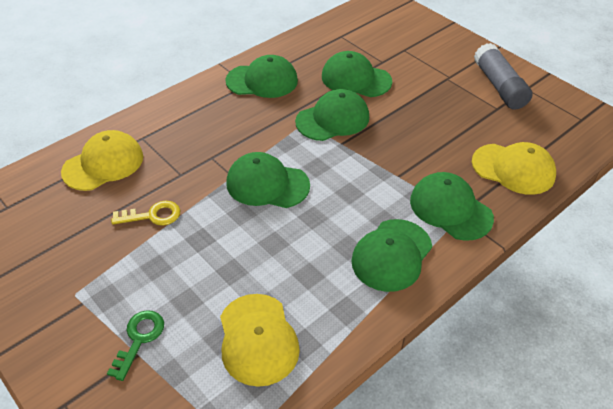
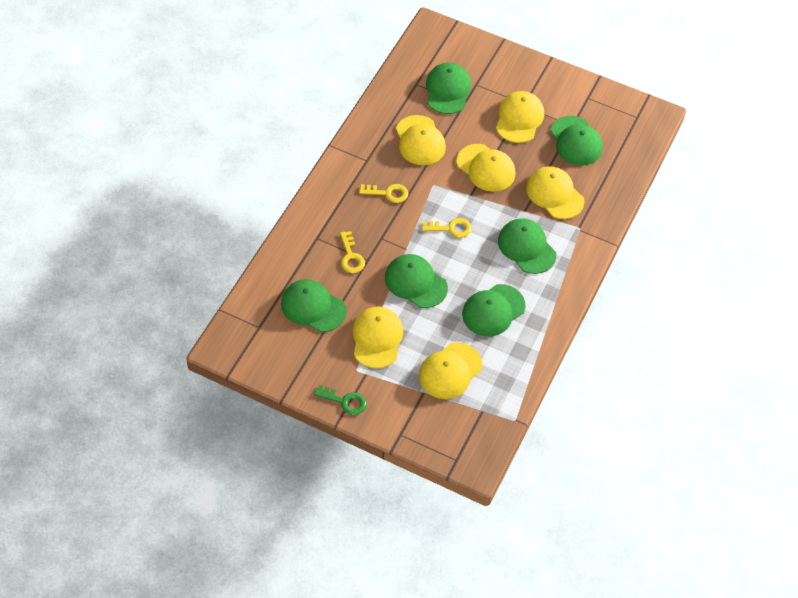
grey glue stick: 1 -> 0
yellow cap: 3 -> 6
yellow key: 1 -> 3

